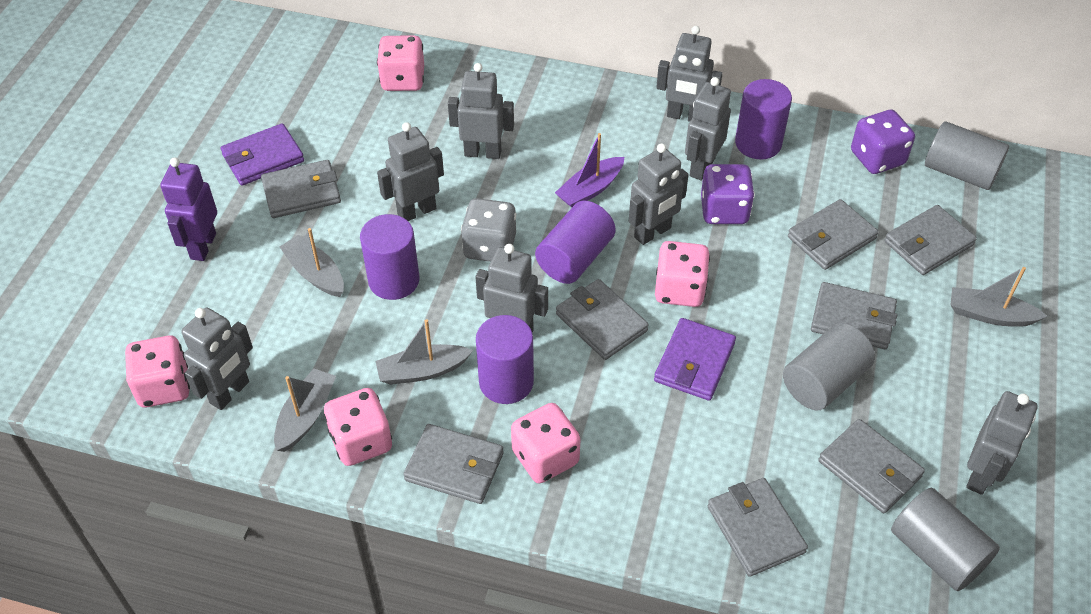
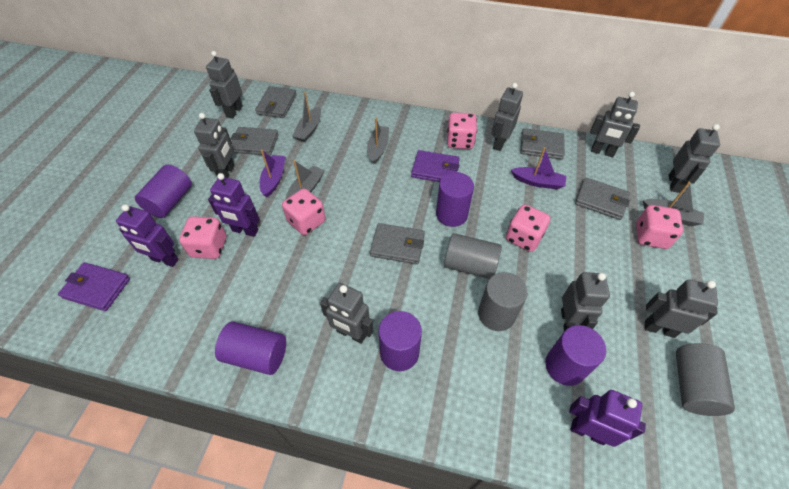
grey dice: 1 -> 0
grey wallet: 8 -> 5
purple boat: 1 -> 2
purple cylinder: 4 -> 5
purple dice: 2 -> 0
purple robot: 1 -> 3

